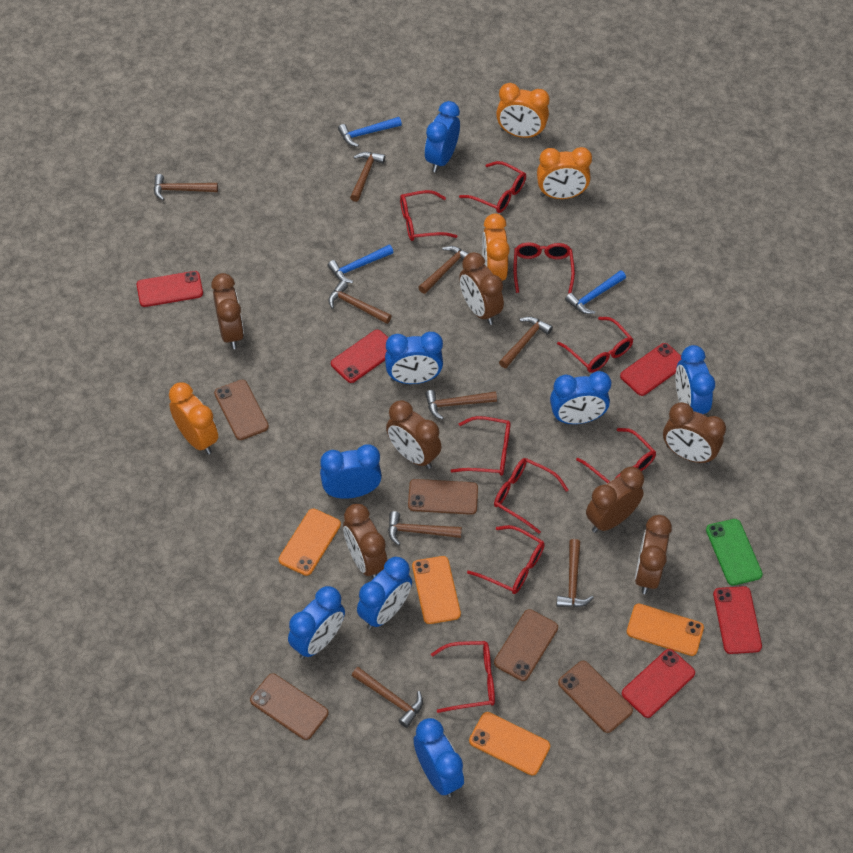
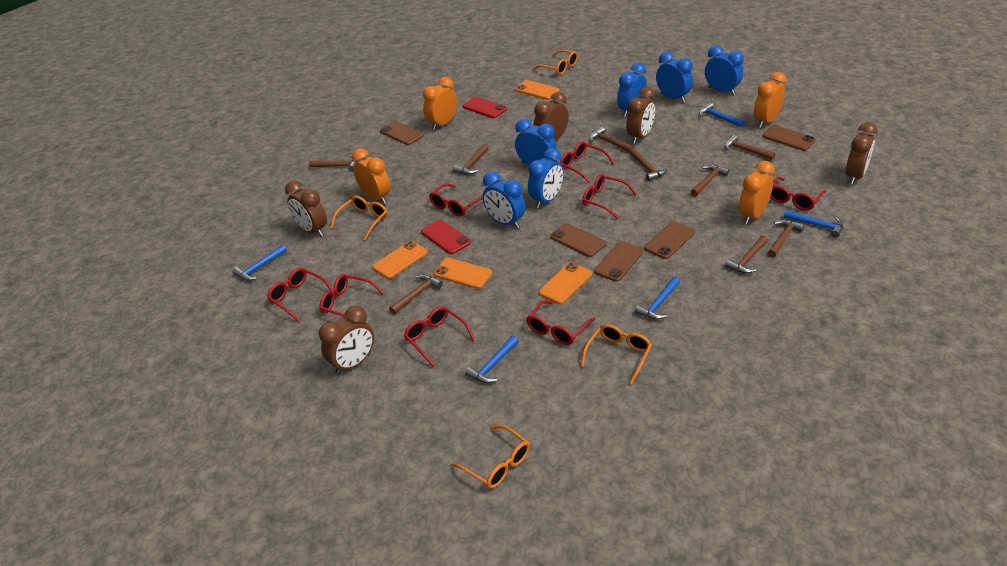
blue clock: 8 -> 6
blue hammer: 3 -> 5
brown clock: 7 -> 5
green phone: 1 -> 0
orange glasses: 0 -> 4
red glasses: 9 -> 8
red phone: 5 -> 2

